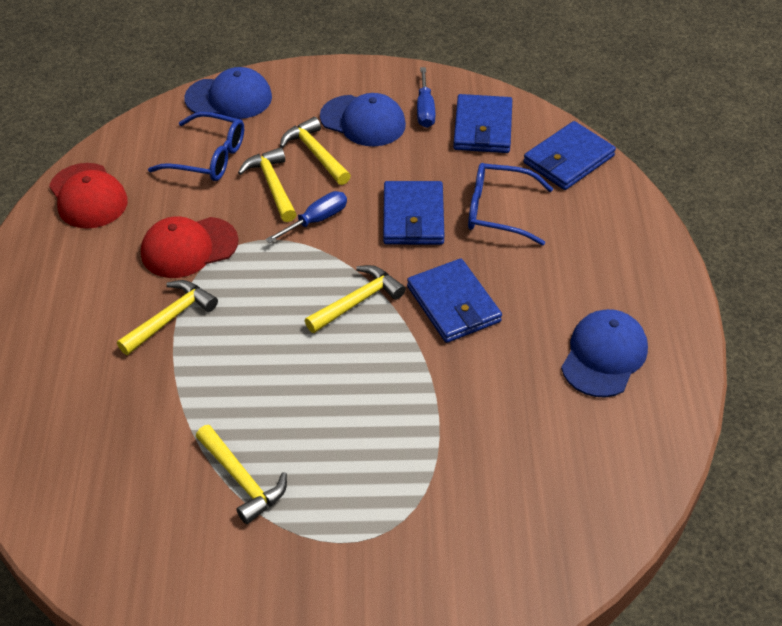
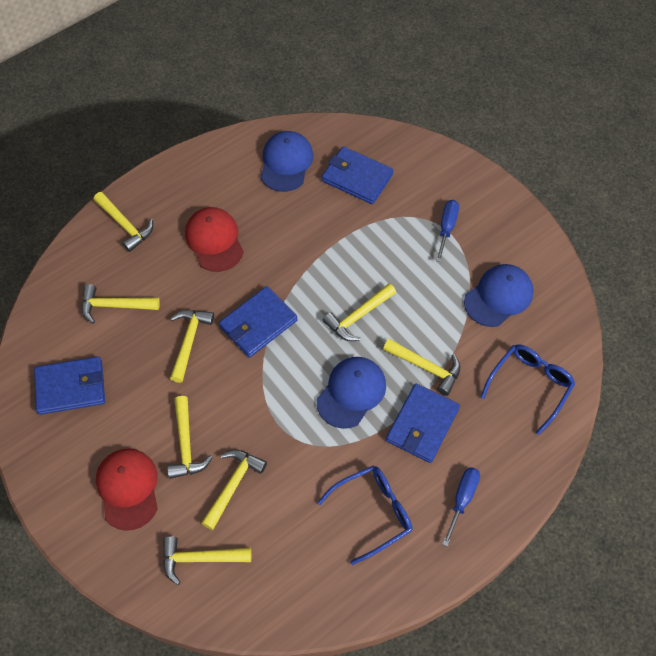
yellow hammer: 5 -> 8

